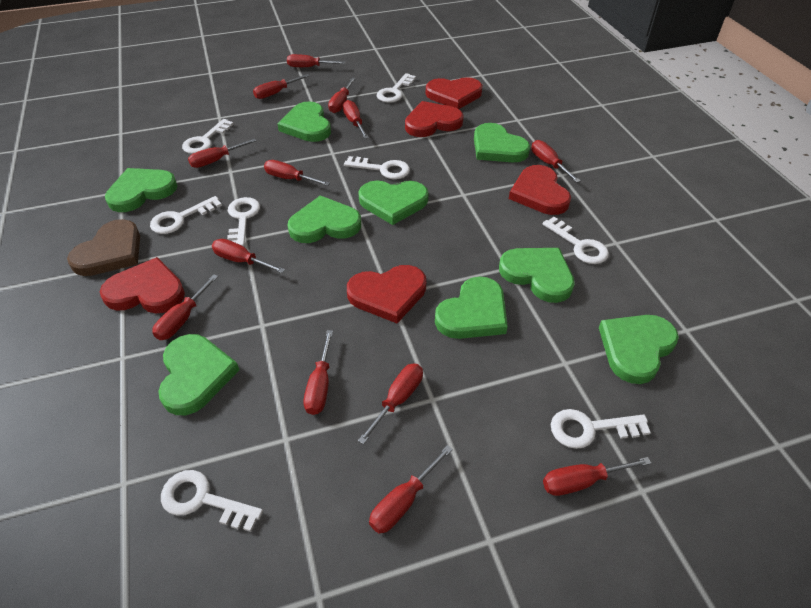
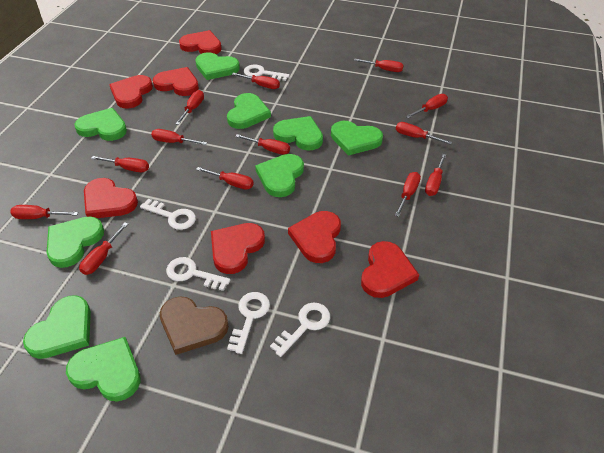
red heart: 5 -> 7
white key: 8 -> 5

